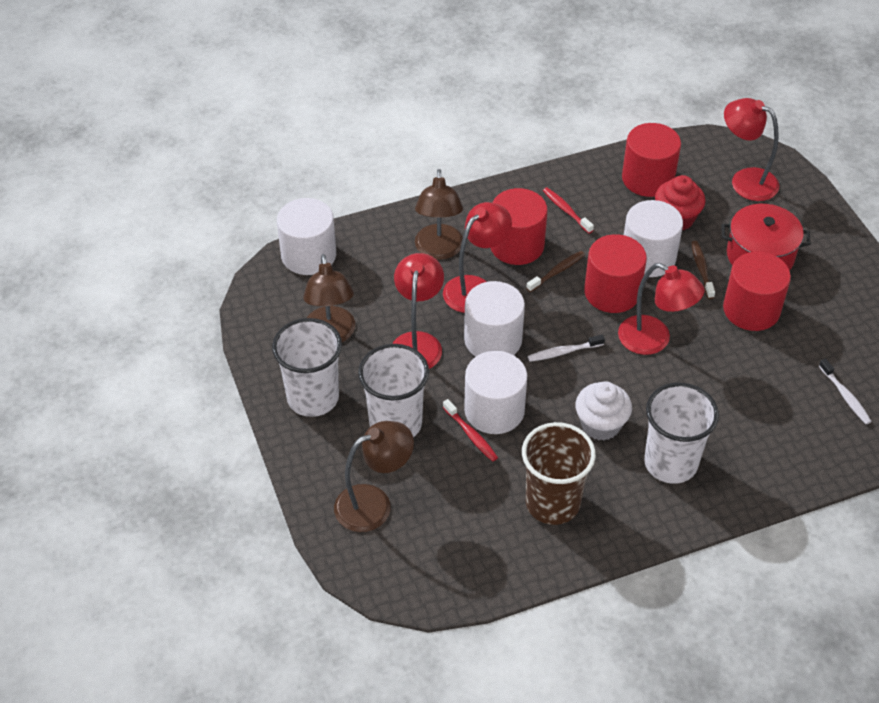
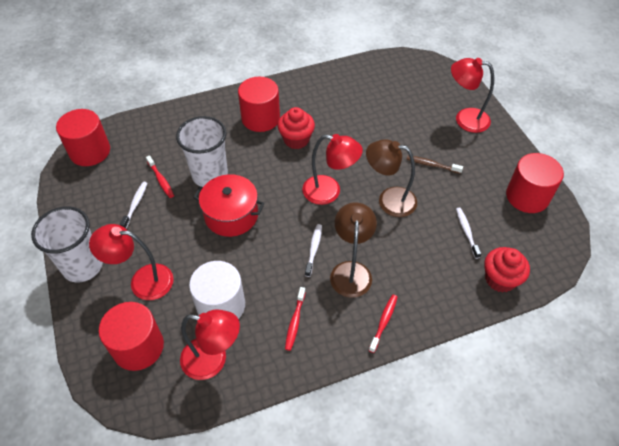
brown cup: 1 -> 0
brown lamp: 3 -> 2
brown toothbrush: 2 -> 1
red cupcake: 1 -> 2
red toothbrush: 2 -> 3
white cup: 3 -> 2
white cupcake: 1 -> 0
white cylinder: 4 -> 1
white toothbrush: 2 -> 3

